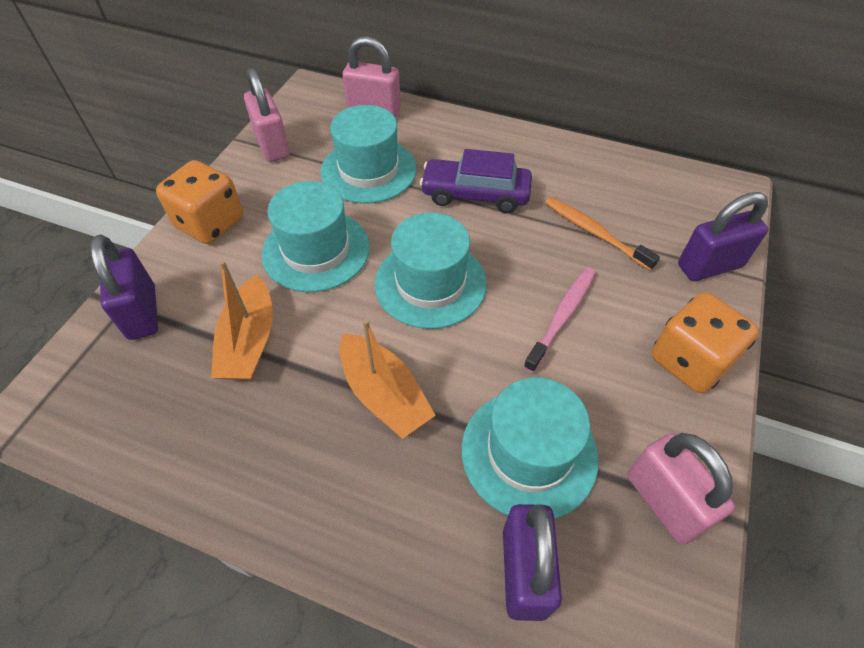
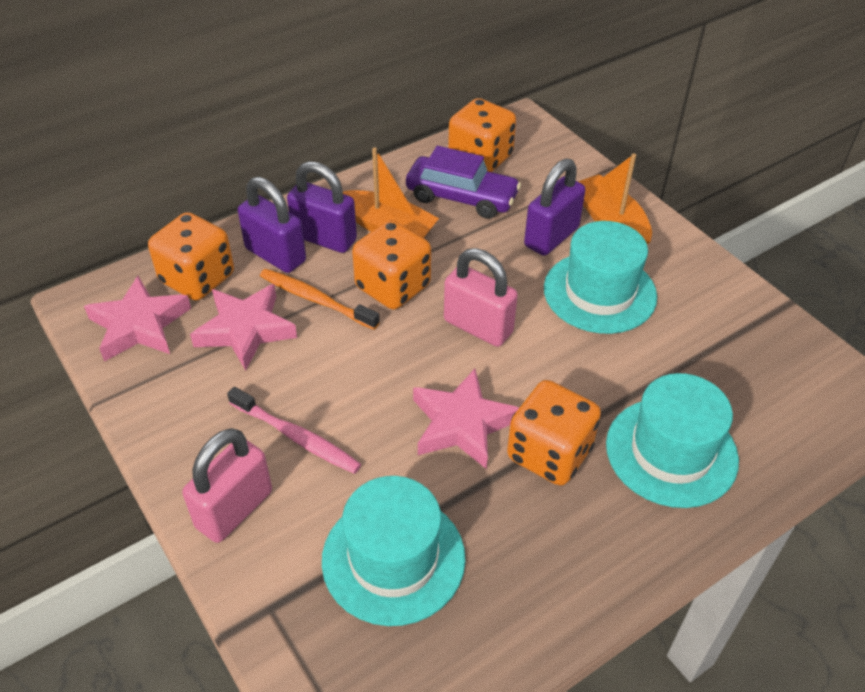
orange dice: 2 -> 4
pink padlock: 3 -> 2
pink star: 0 -> 3
turquoise hat: 4 -> 3

